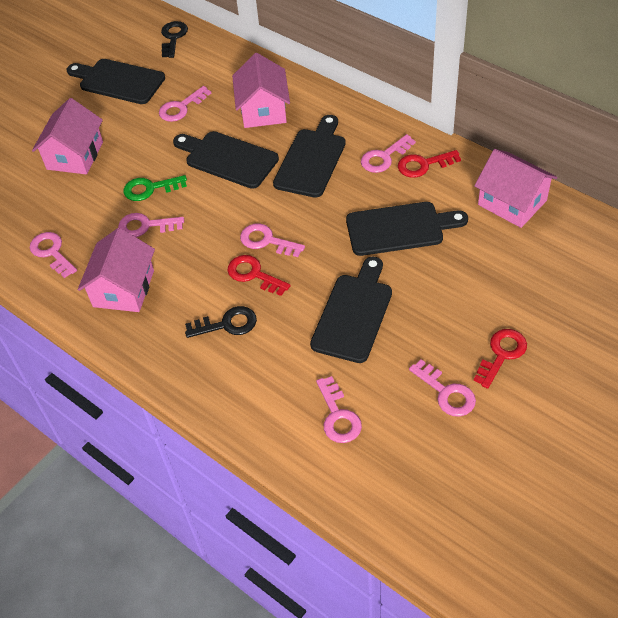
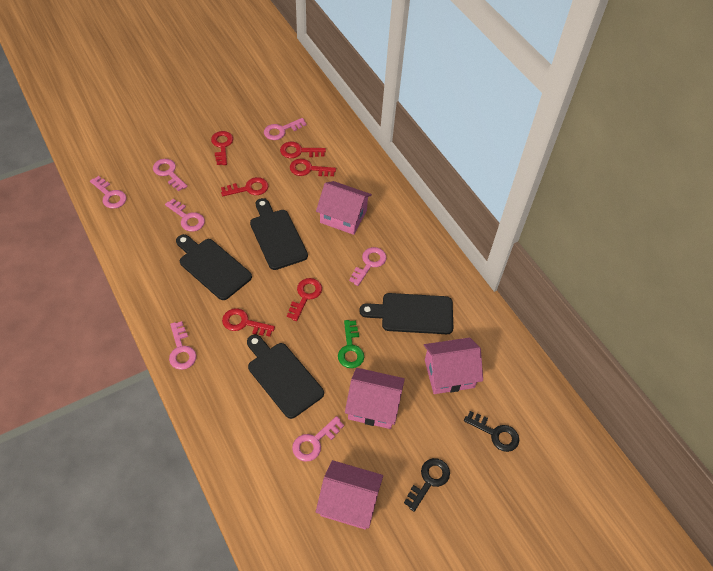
black cutting board: 5 -> 4
red key: 3 -> 6

